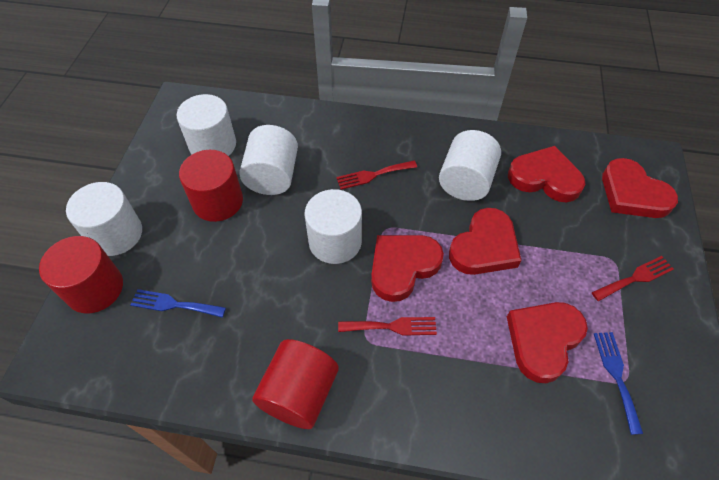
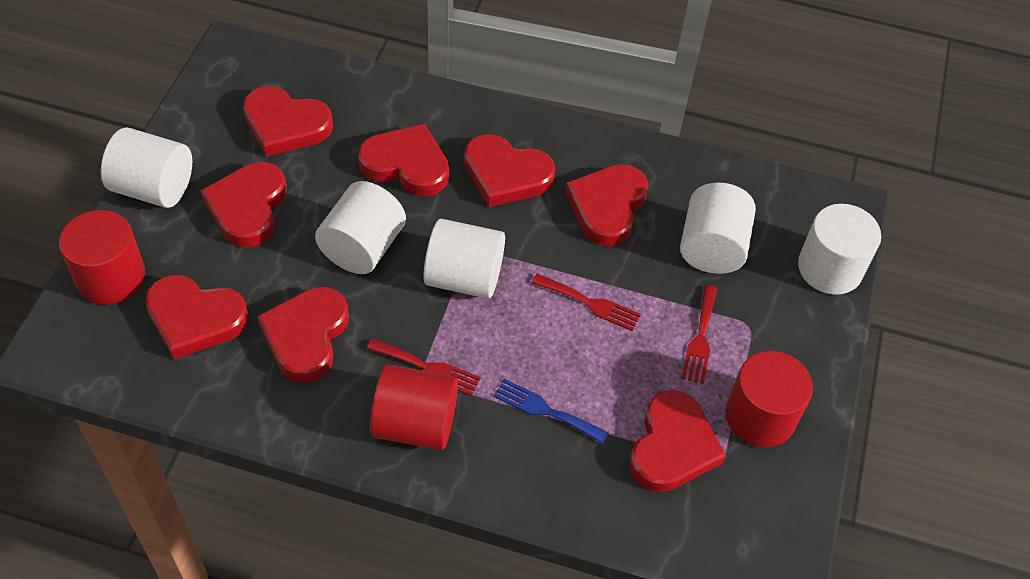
blue fork: 2 -> 1
red heart: 5 -> 8

